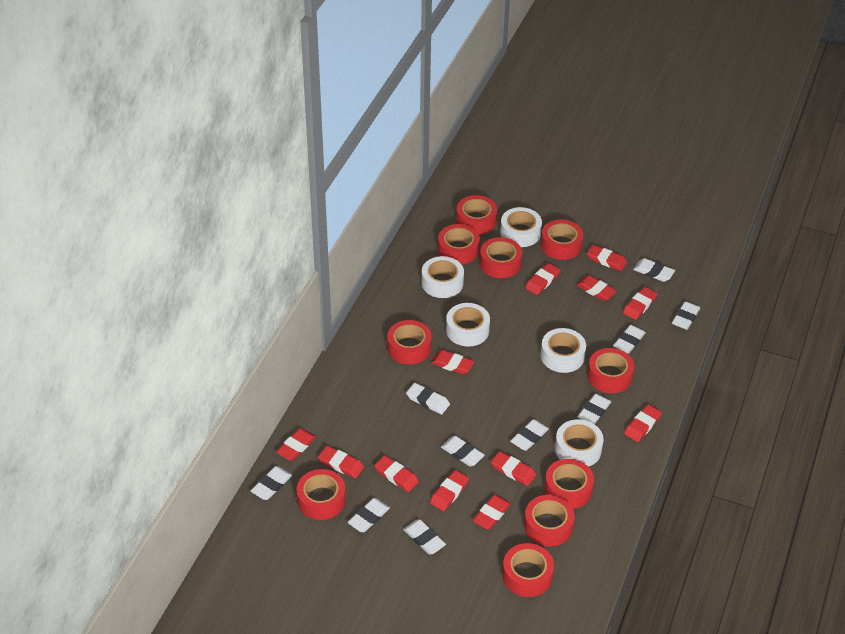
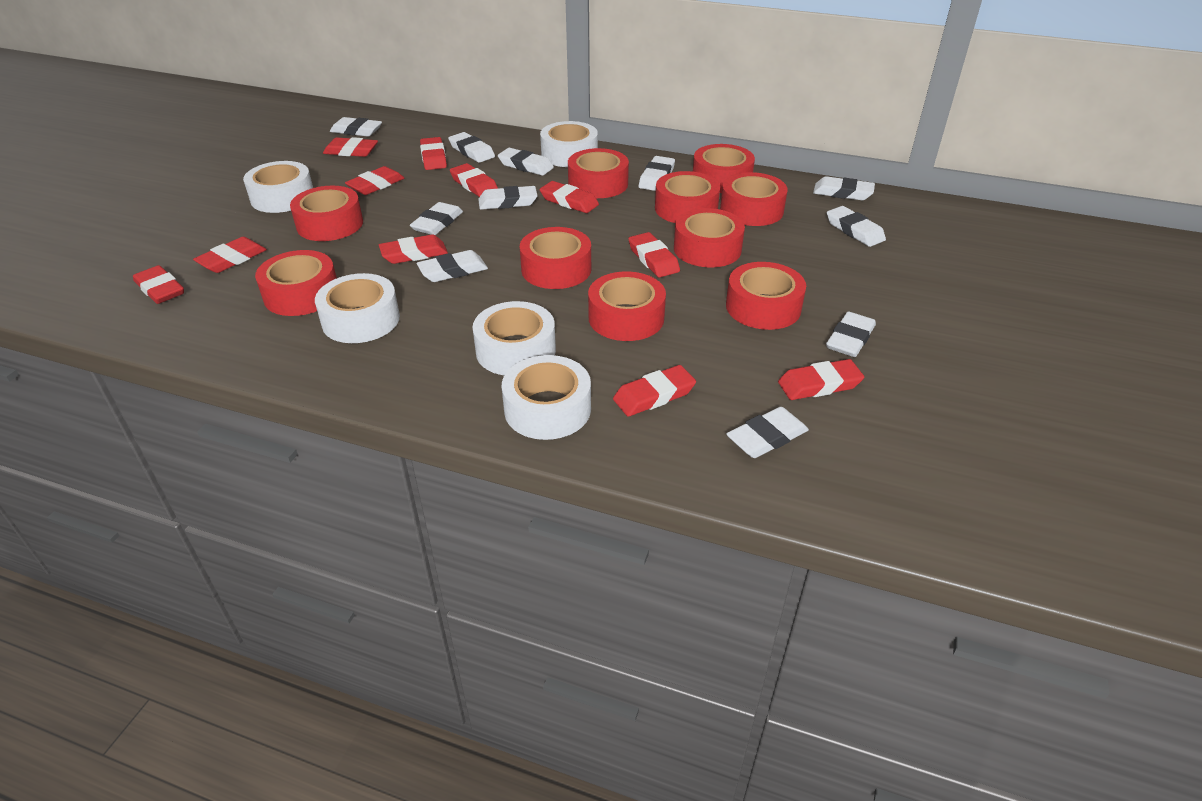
red eraser: 12 -> 11
white eraser: 10 -> 11

